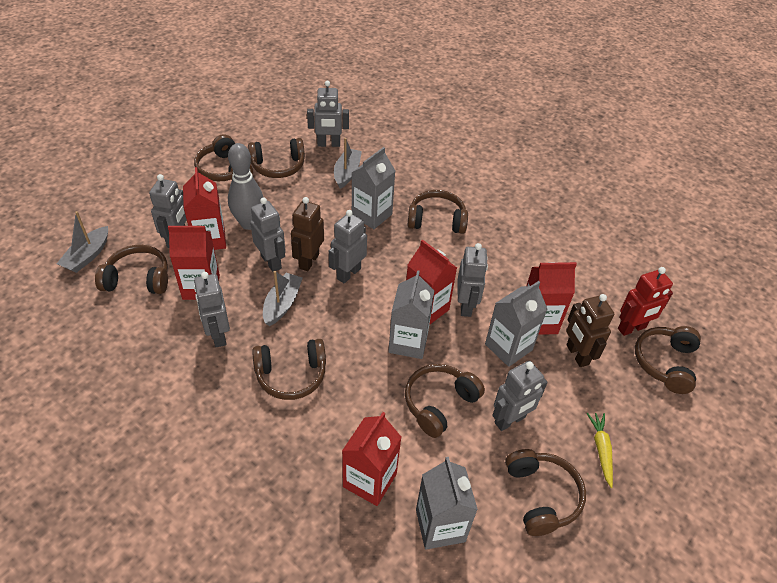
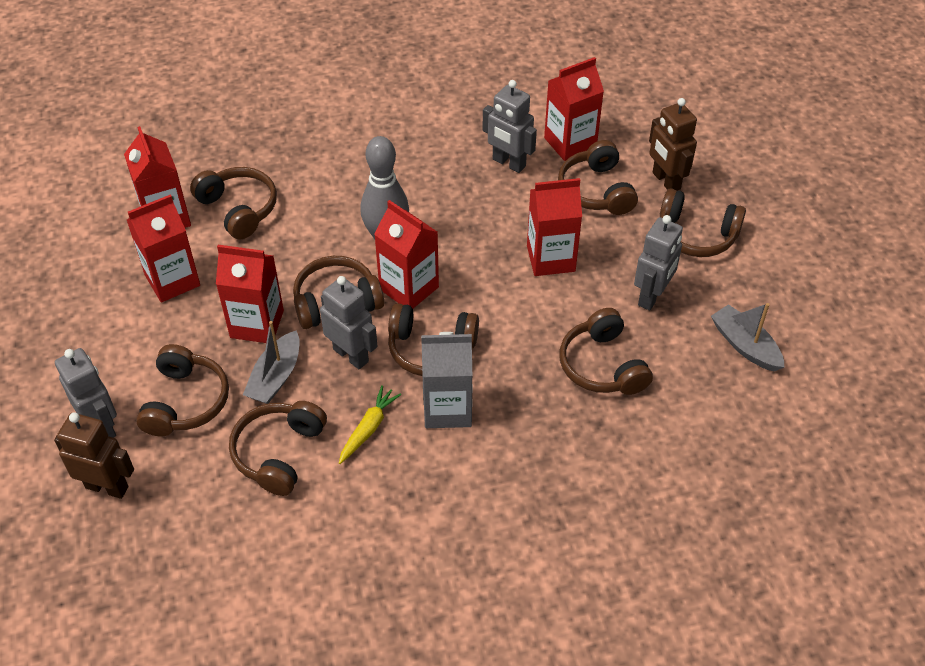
grey boat: 3 -> 2
grey carton: 4 -> 1
grey robot: 7 -> 4
red carton: 5 -> 6
red robot: 1 -> 0

